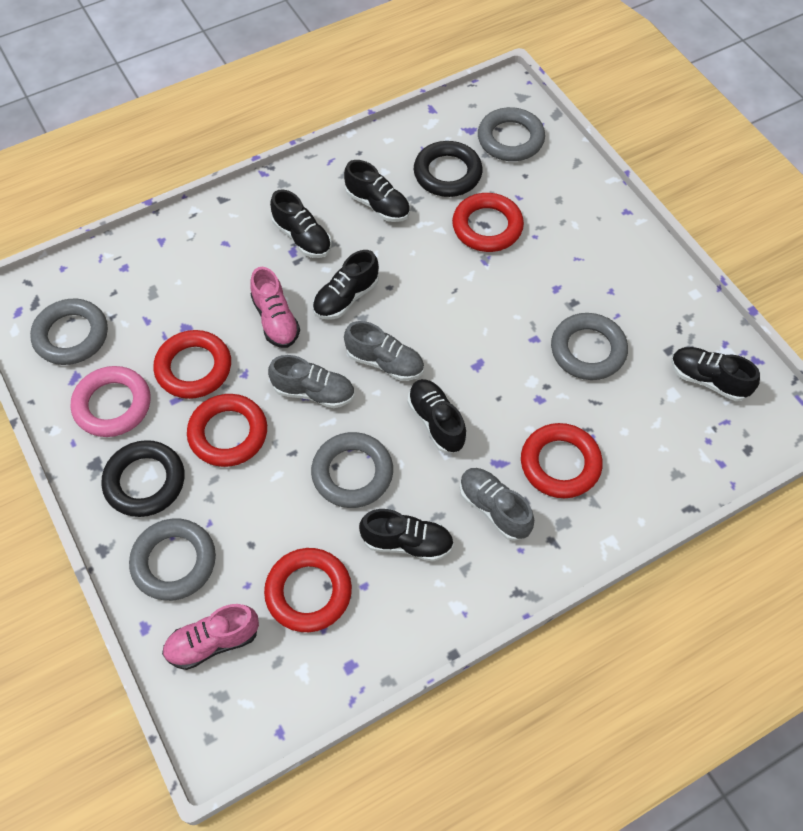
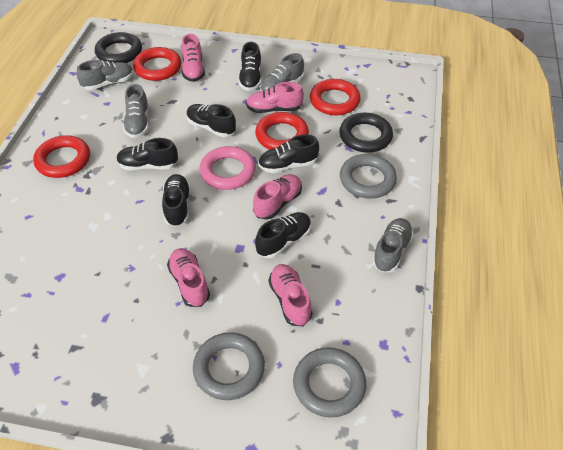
grey ring: 5 -> 3
grey shoe: 3 -> 4
pink shoe: 2 -> 5
red ring: 5 -> 4

